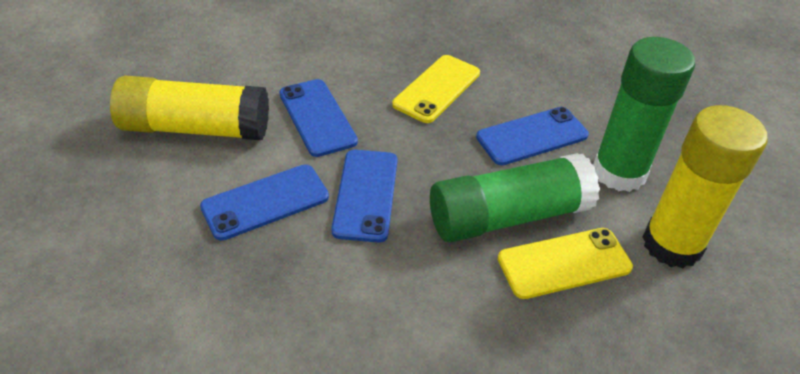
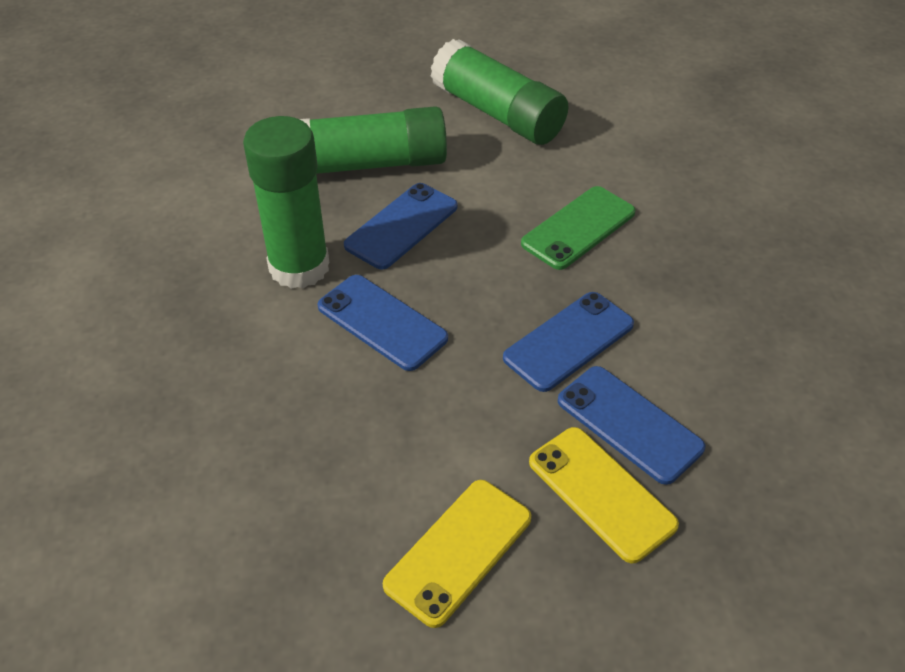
green glue stick: 2 -> 3
green phone: 0 -> 1
yellow glue stick: 2 -> 0

